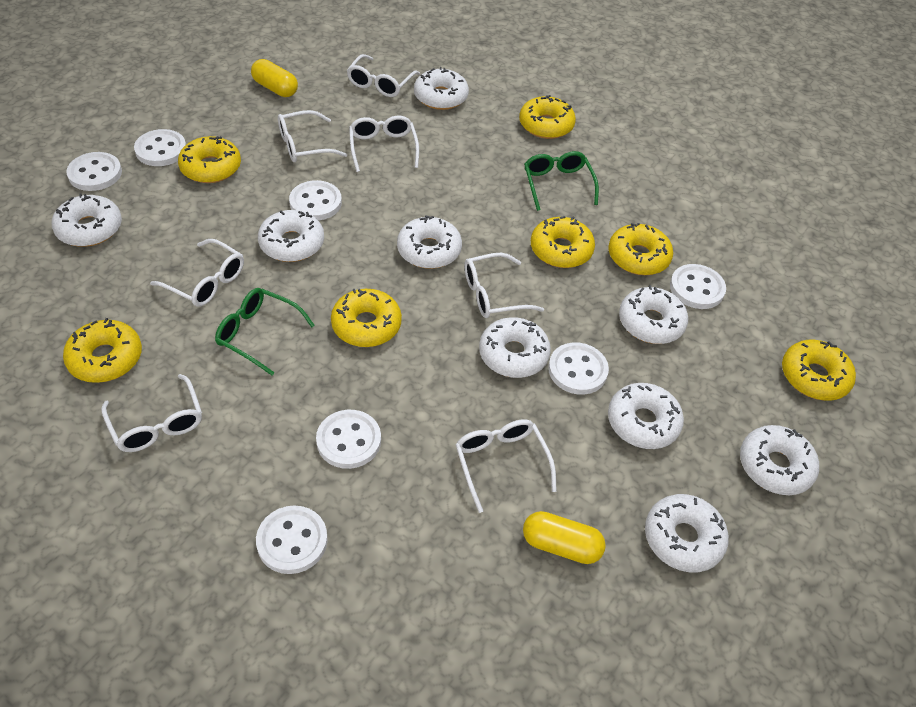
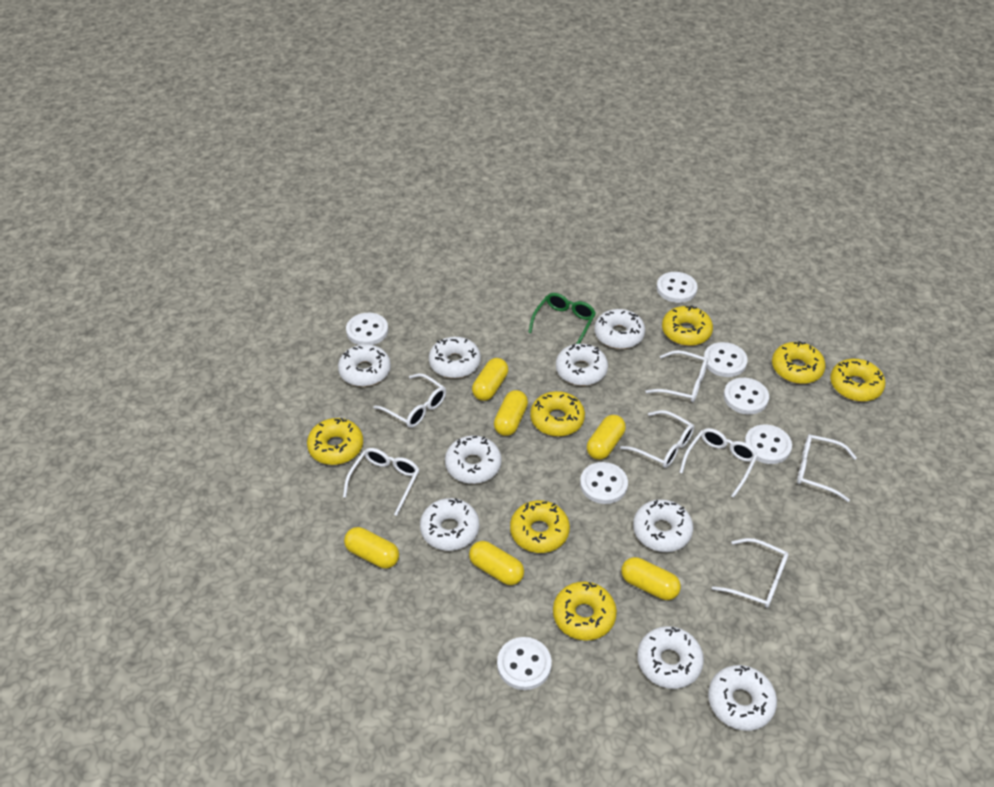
green glasses: 2 -> 1
yellow capsule: 2 -> 6

